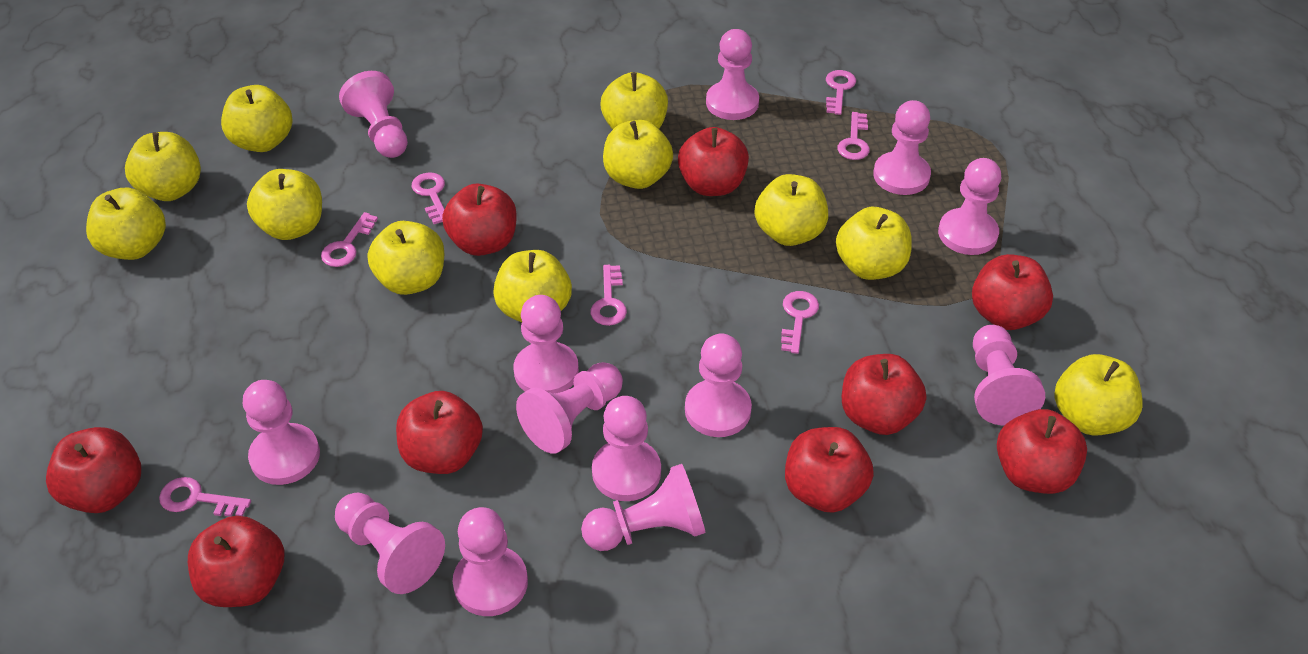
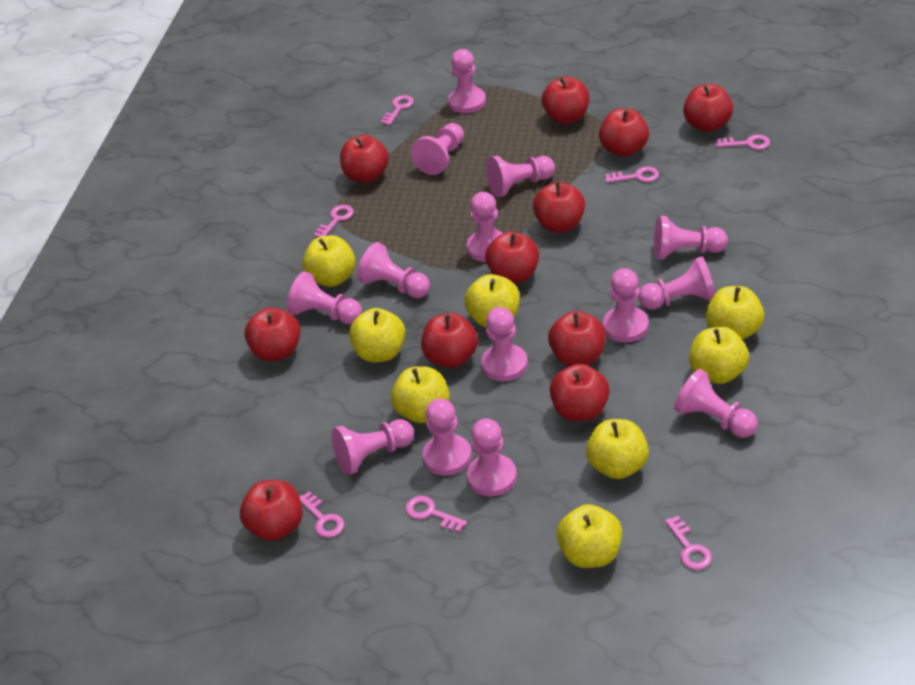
pink pawn: 13 -> 14
red apple: 9 -> 11
yellow apple: 11 -> 8

